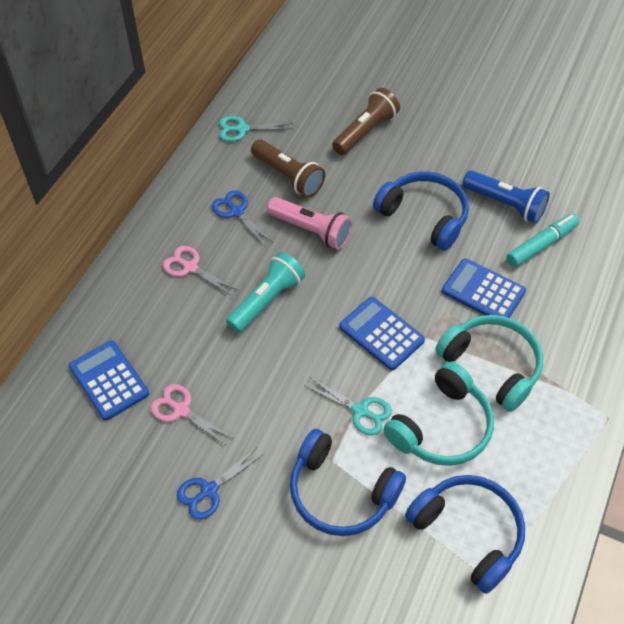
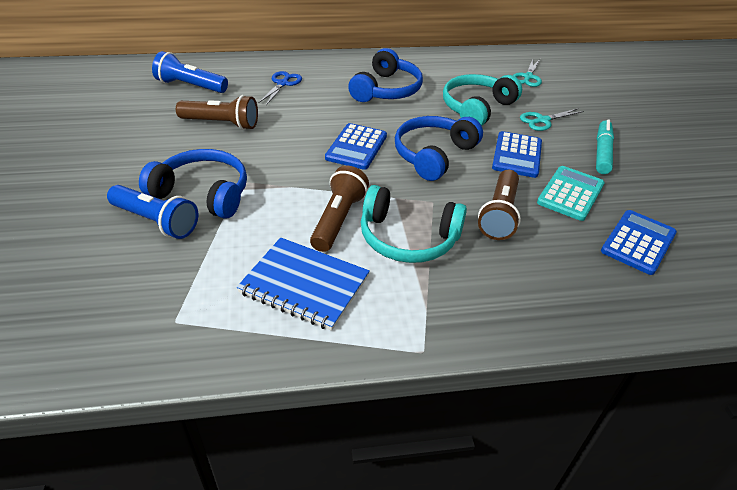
blue flashlight: 1 -> 2
blue notebook: 0 -> 1
blue scissors: 2 -> 1
brown flashlight: 2 -> 3
pink flashlight: 1 -> 0
pink scissors: 2 -> 0
turquoise calculator: 0 -> 1
turquoise flashlight: 1 -> 0

